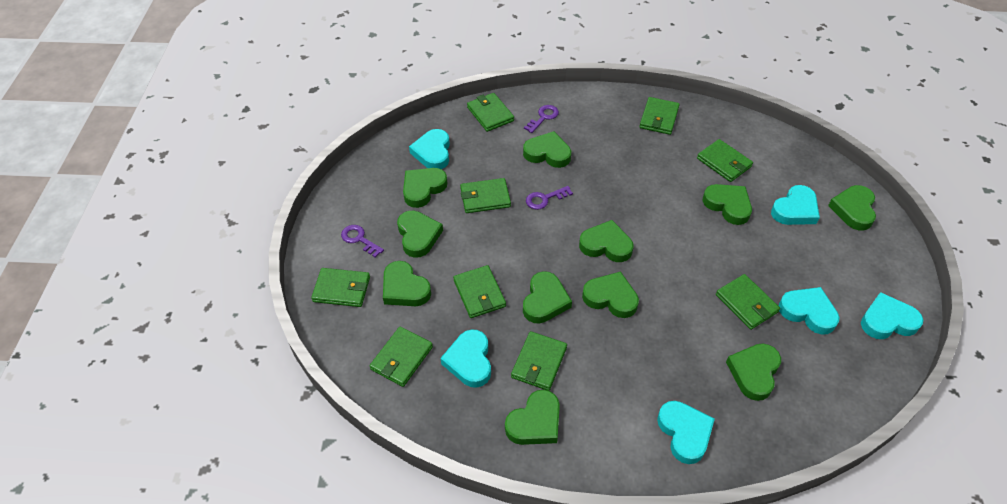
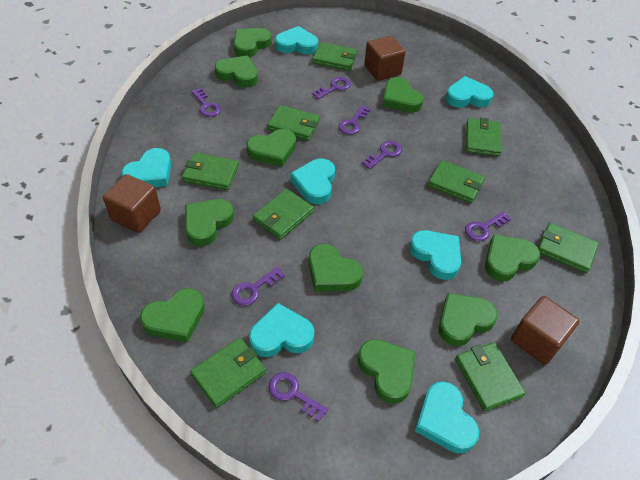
brown cube: 0 -> 3
green heart: 11 -> 10
purple key: 3 -> 7
turquoise heart: 6 -> 7

